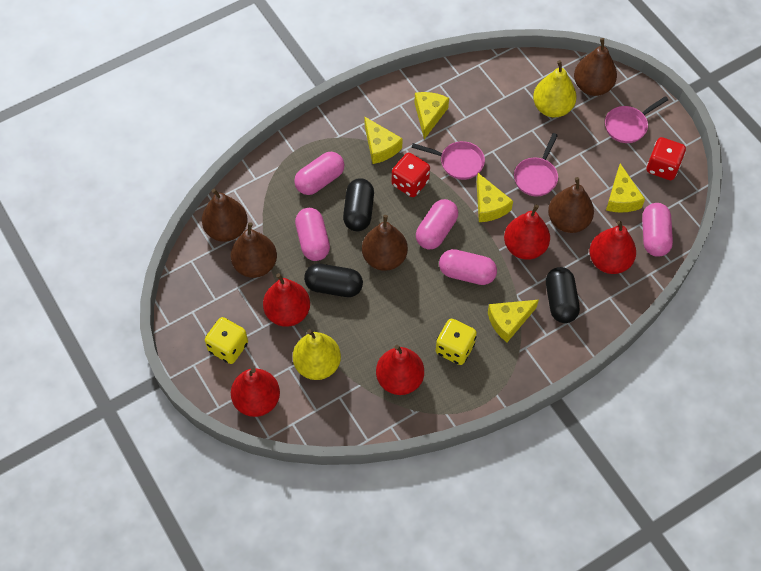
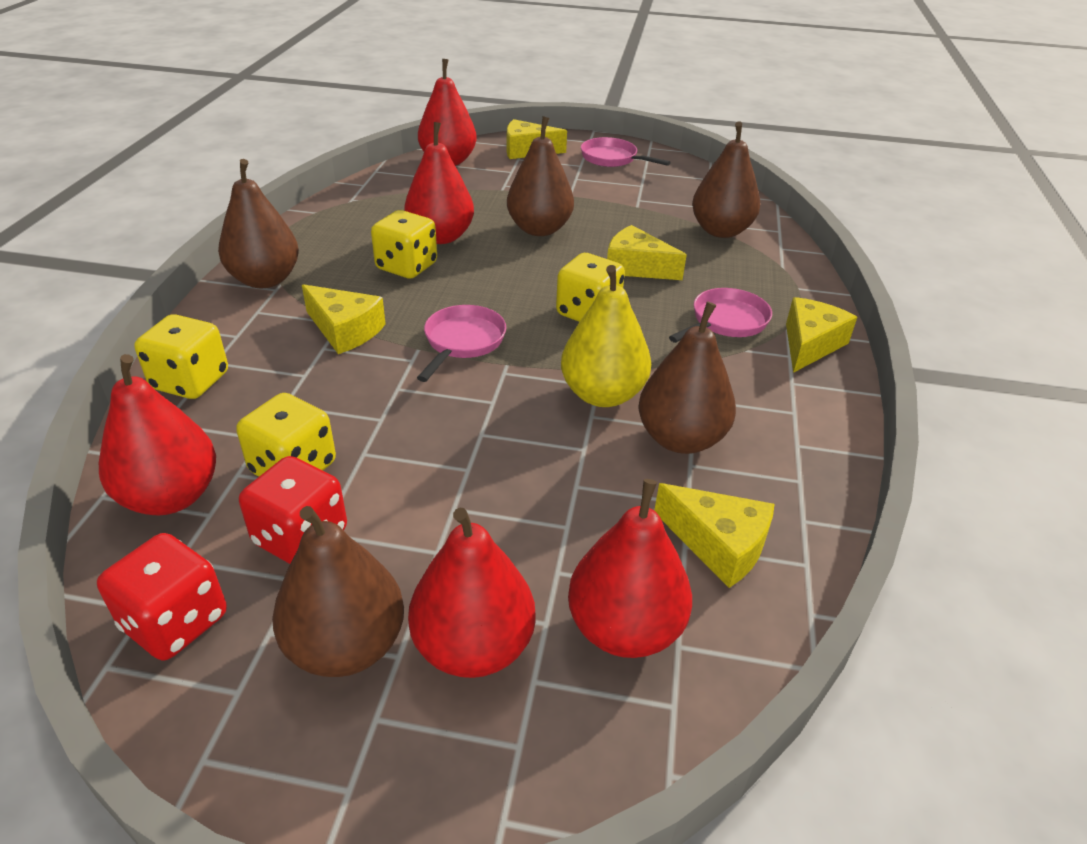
black capsule: 3 -> 0
pink capsule: 5 -> 0
yellow dice: 2 -> 4
yellow pear: 2 -> 1

